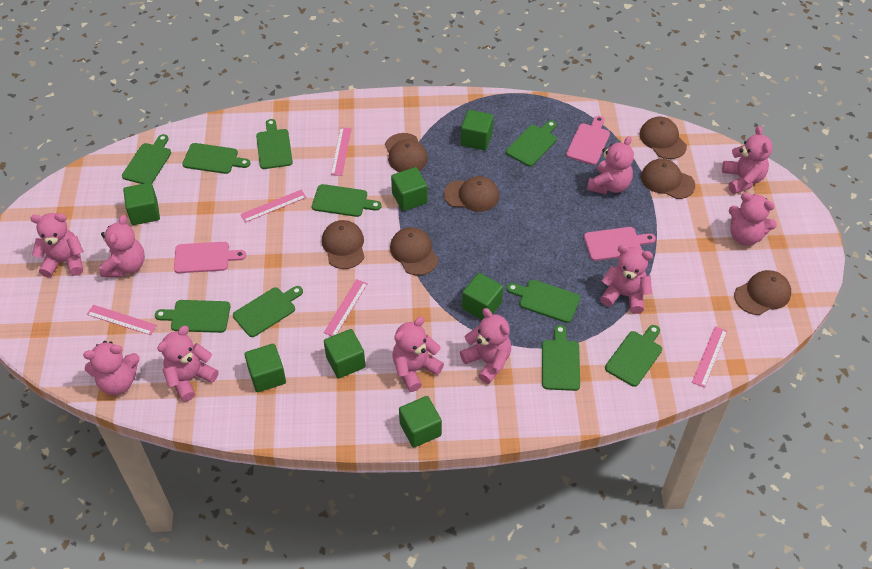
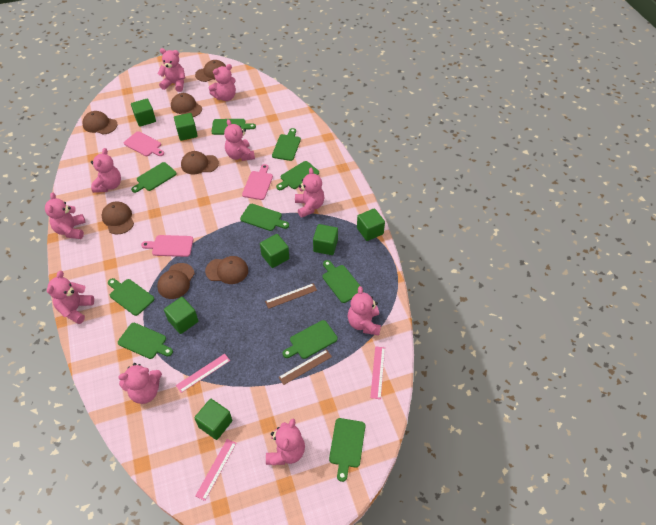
brown ruler: 0 -> 2
pink ruler: 5 -> 3

